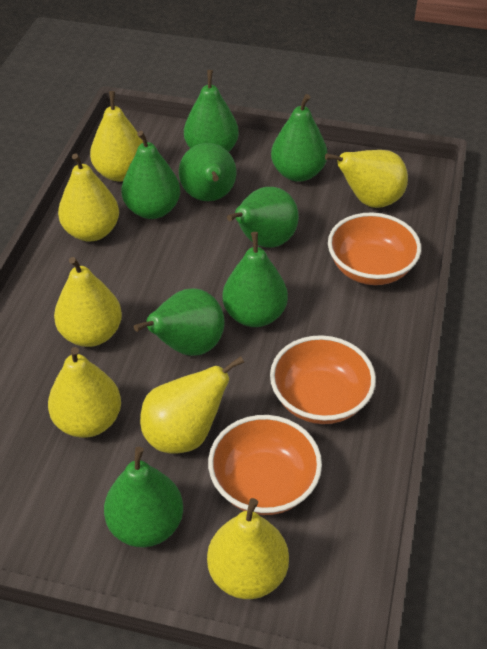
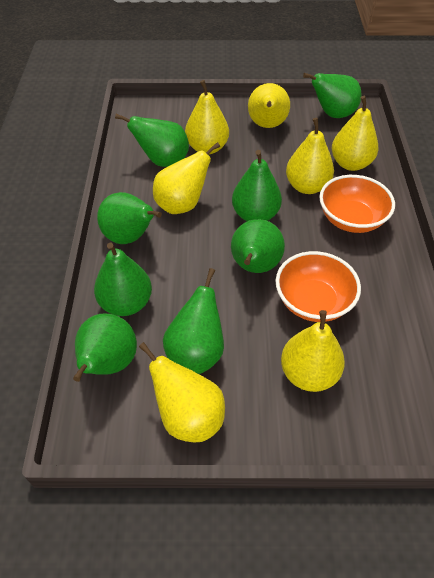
orange bowl: 3 -> 2

